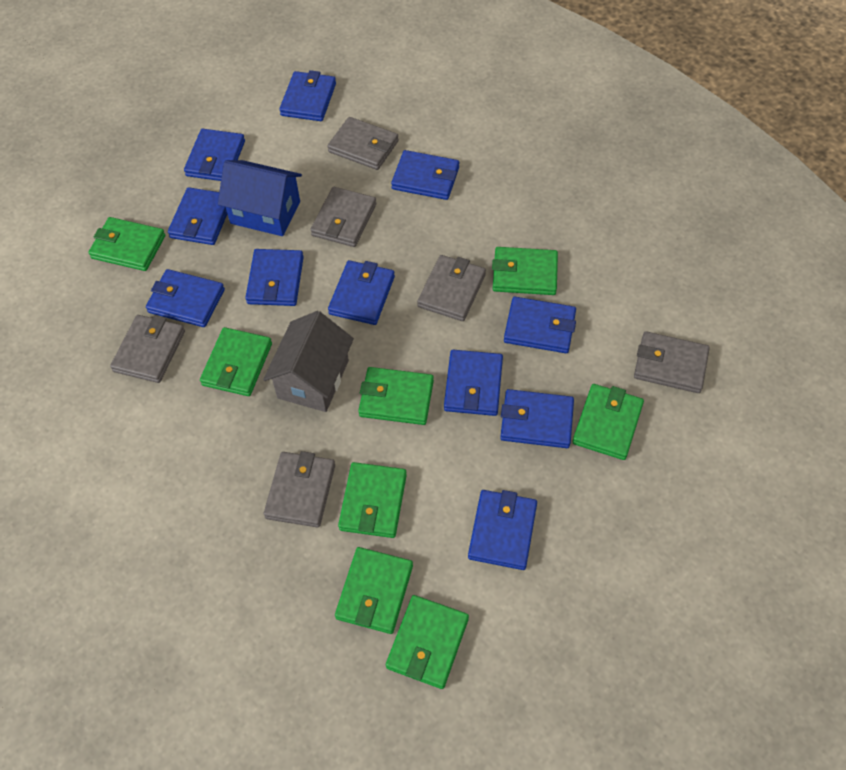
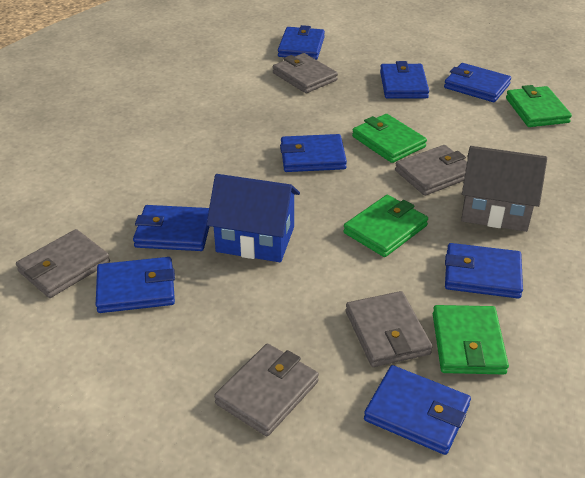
blue wallet: 11 -> 8
green wallet: 8 -> 4
grey wallet: 6 -> 5

